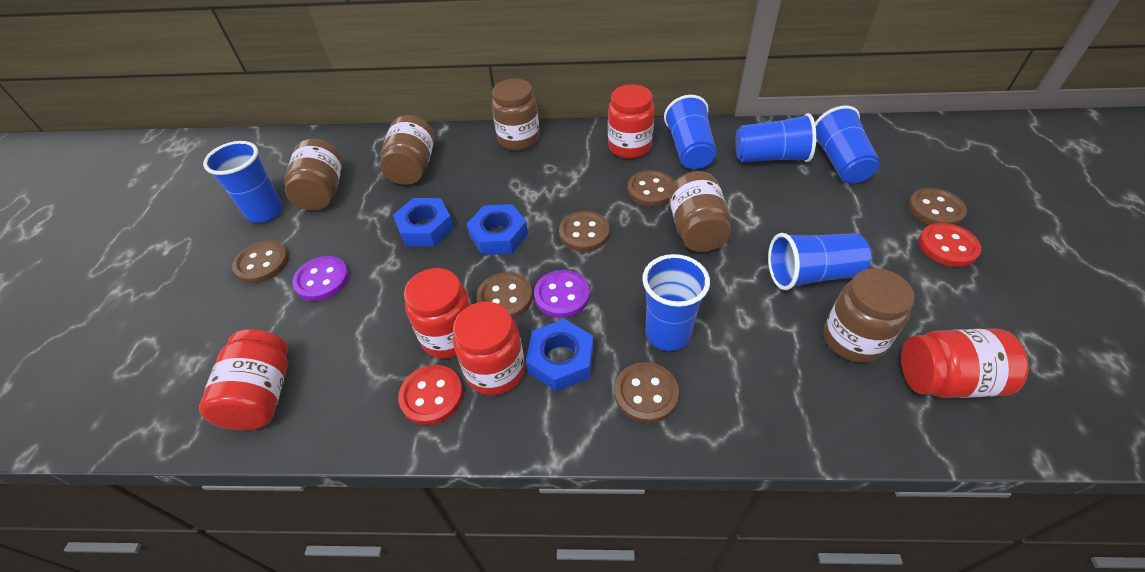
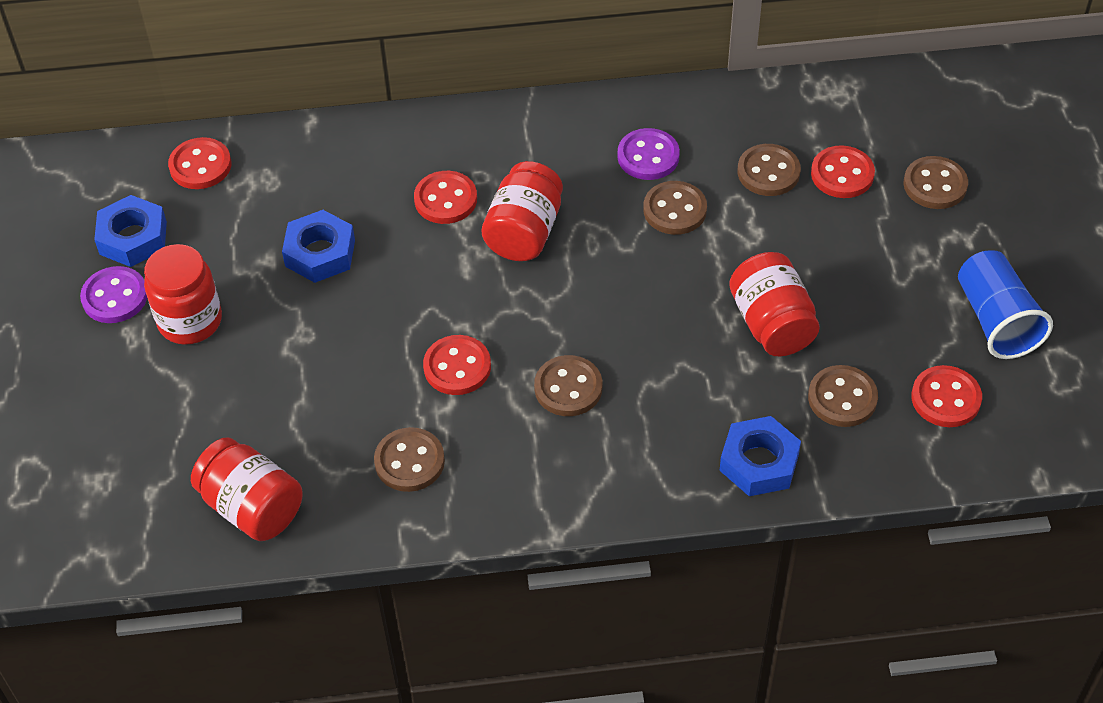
blue cup: 6 -> 1
brown jar: 5 -> 0
red button: 2 -> 5
red jar: 5 -> 4

